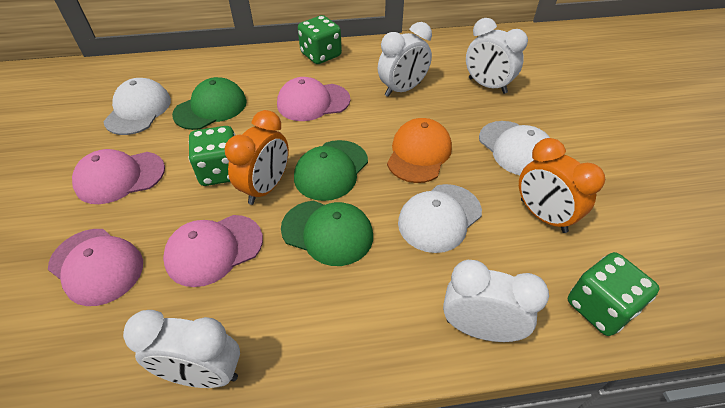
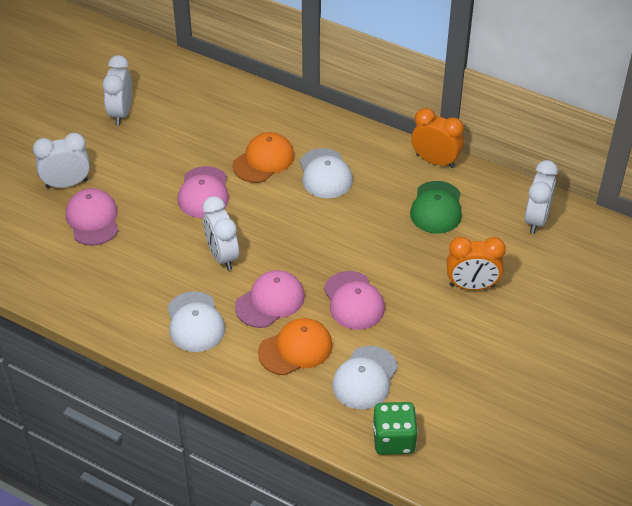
green cap: 3 -> 1
green dice: 3 -> 1
orange cap: 1 -> 2

